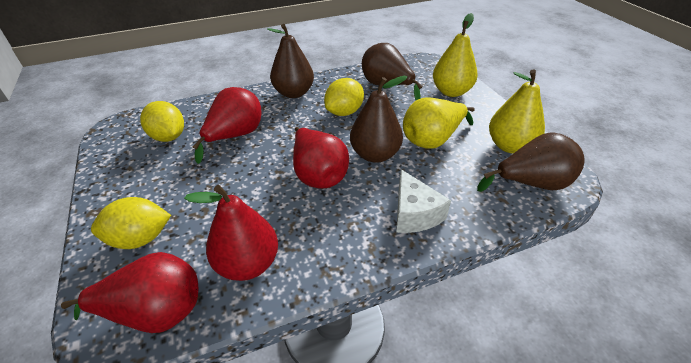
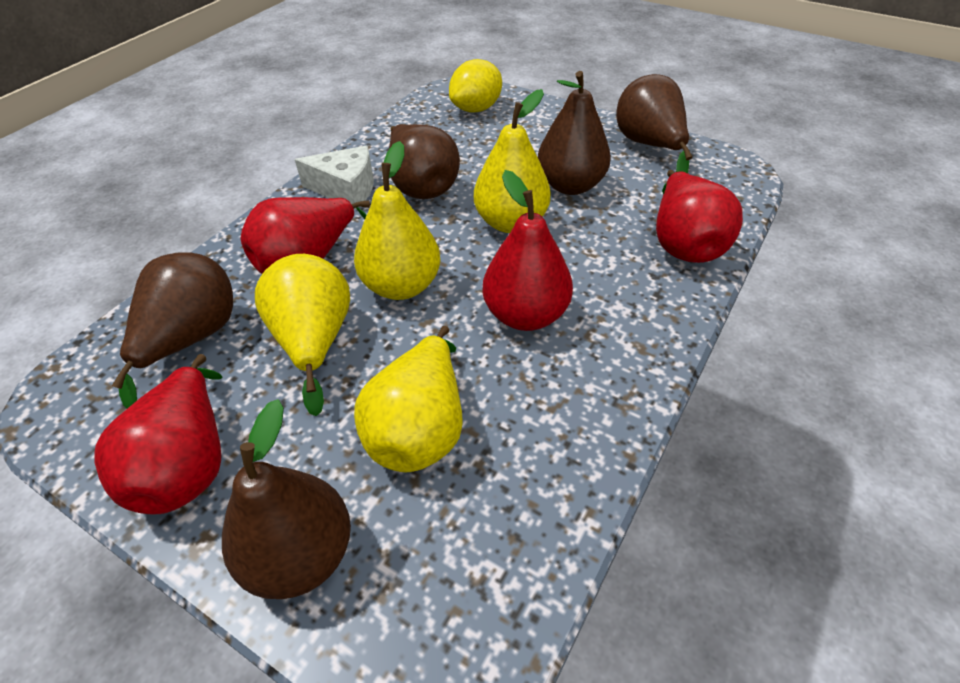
brown pear: 4 -> 5
yellow lemon: 3 -> 1
yellow pear: 3 -> 4

